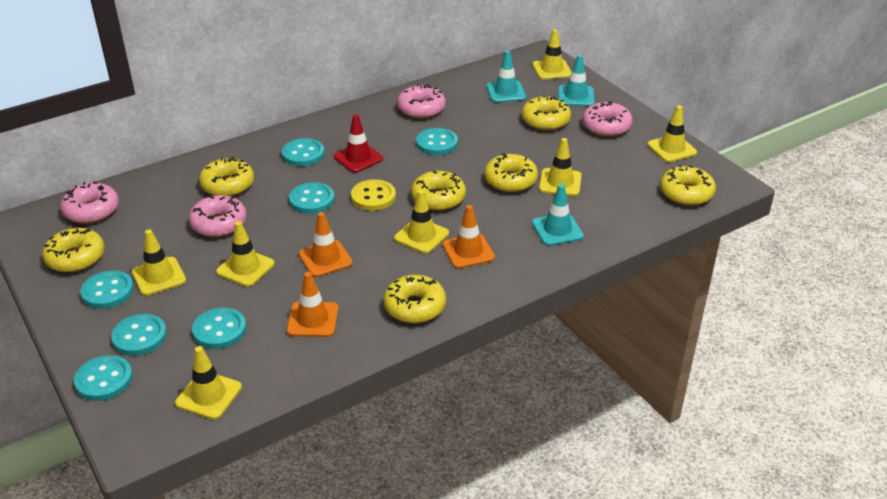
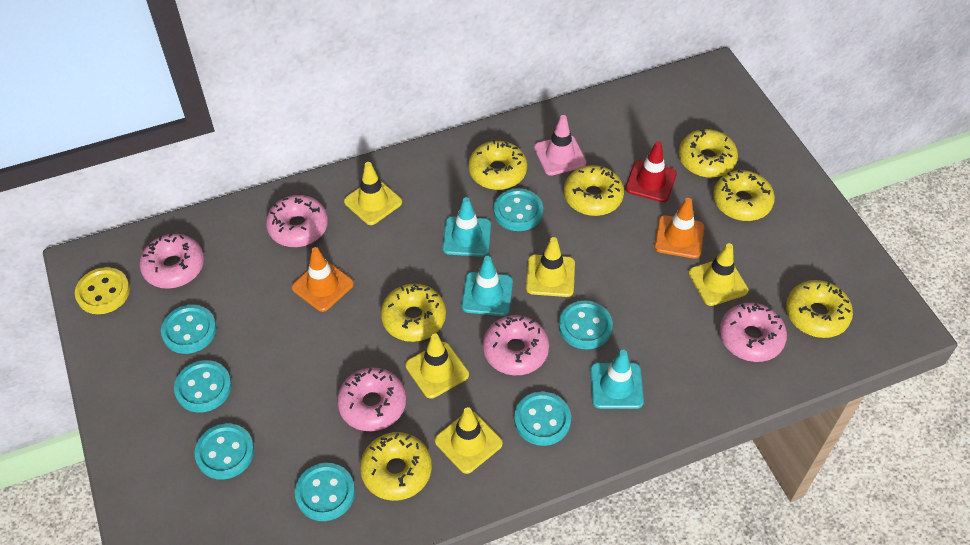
orange traffic cone: 3 -> 2
pink donut: 4 -> 5
pink traffic cone: 0 -> 1
yellow traffic cone: 7 -> 5

